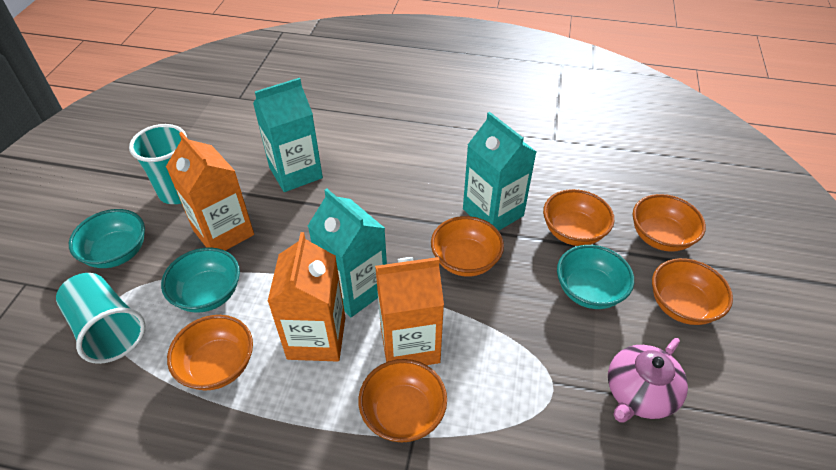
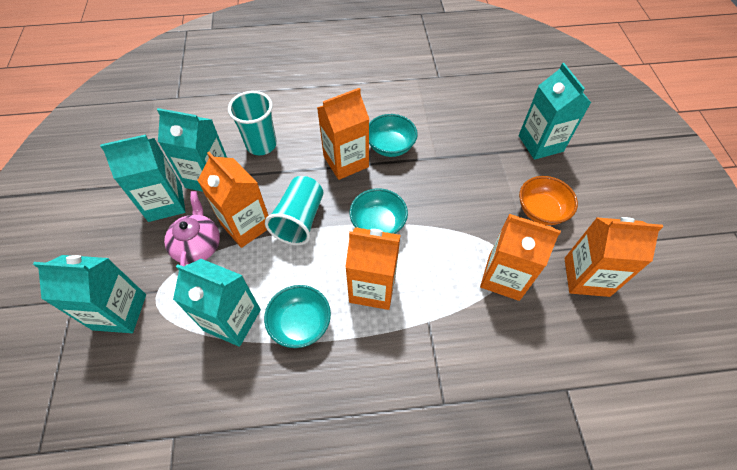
orange bowl: 6 -> 1
orange carton: 3 -> 5
turquoise carton: 3 -> 5

